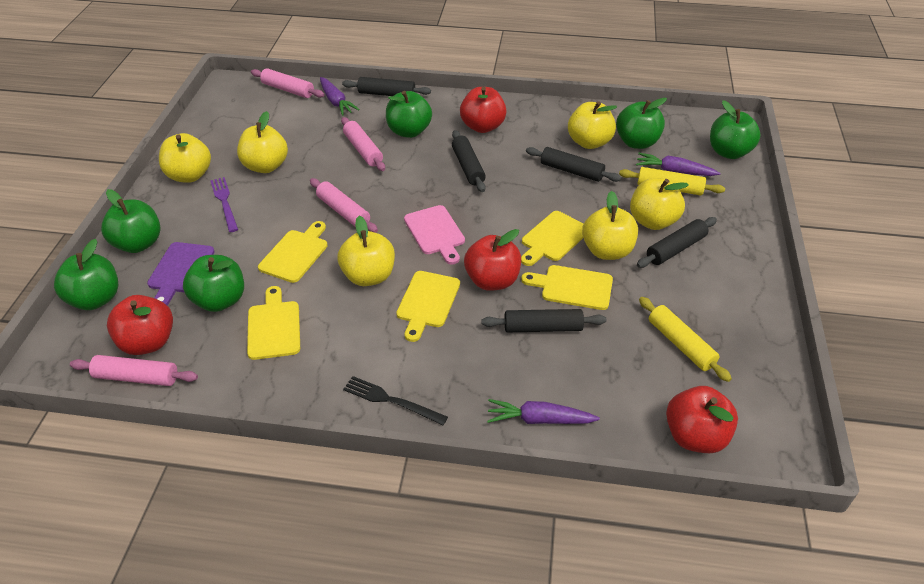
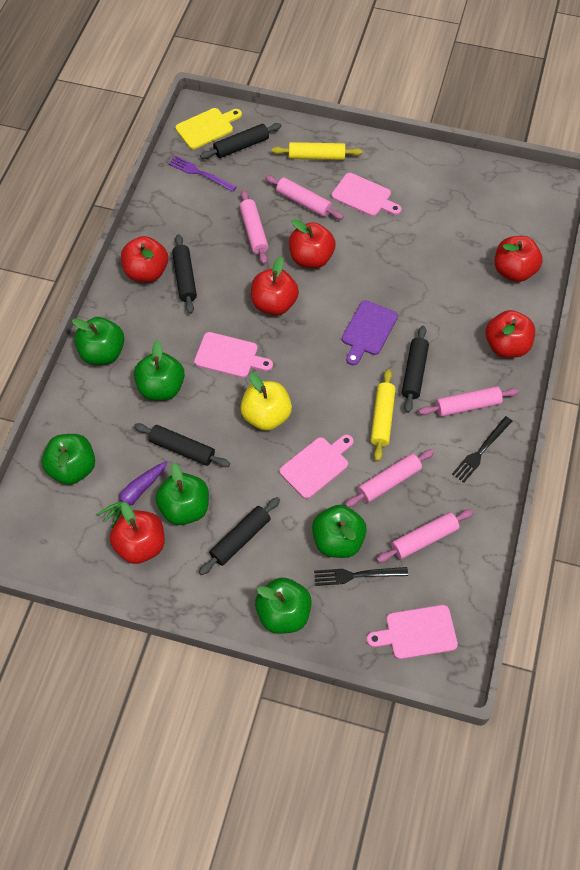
black fork: 1 -> 2
pink cutting board: 1 -> 4
pink rolling pin: 4 -> 5
purple carrot: 3 -> 1
red apple: 4 -> 6
yellow apple: 6 -> 1
yellow cutting board: 5 -> 1

